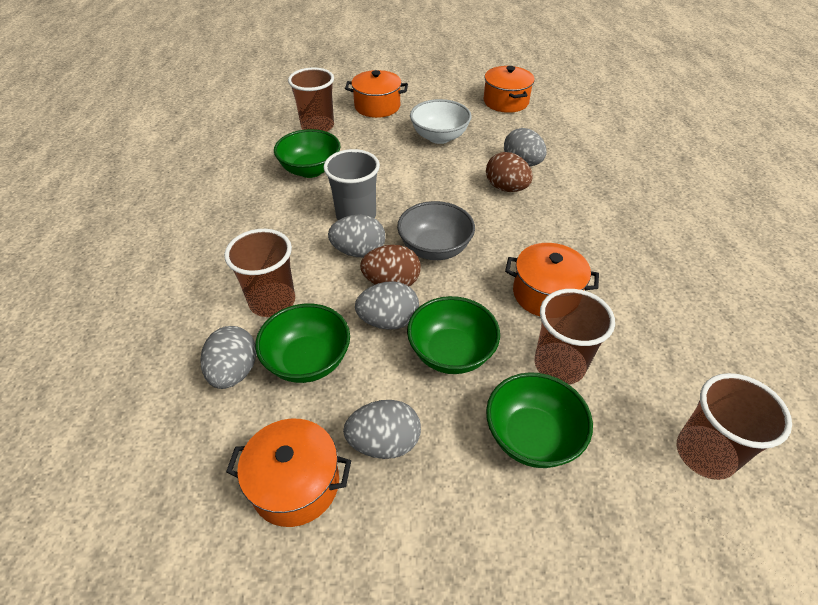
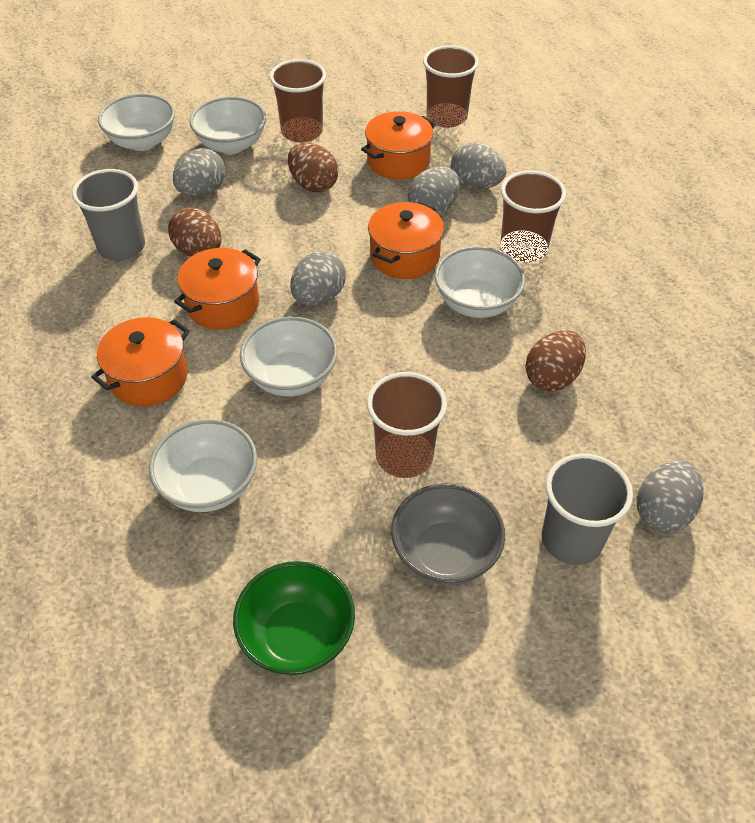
brown egg: 2 -> 3
green bowl: 4 -> 1
grey cup: 1 -> 2
white bowl: 1 -> 5

